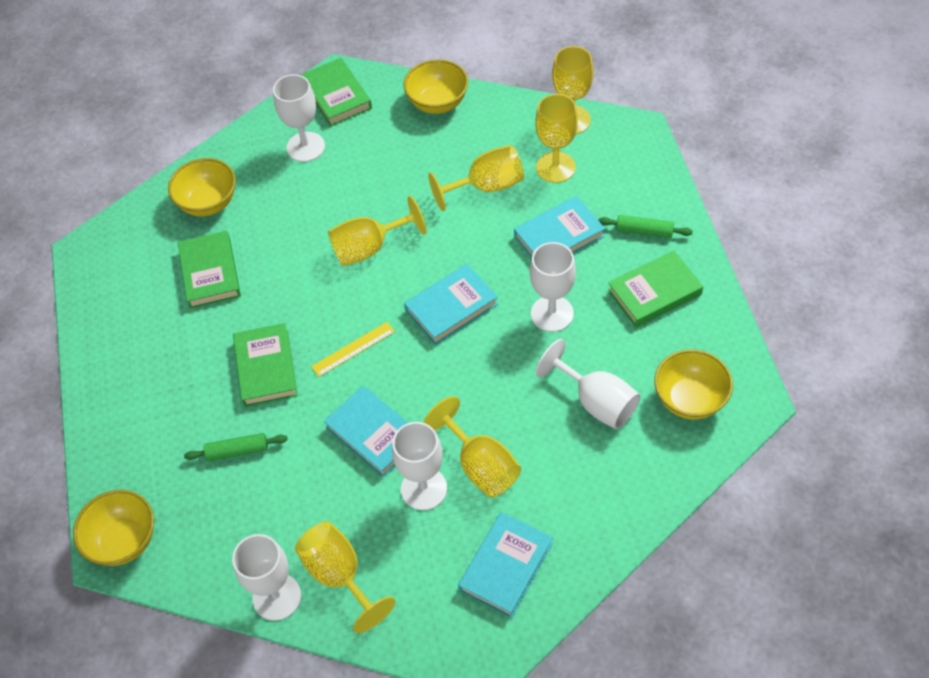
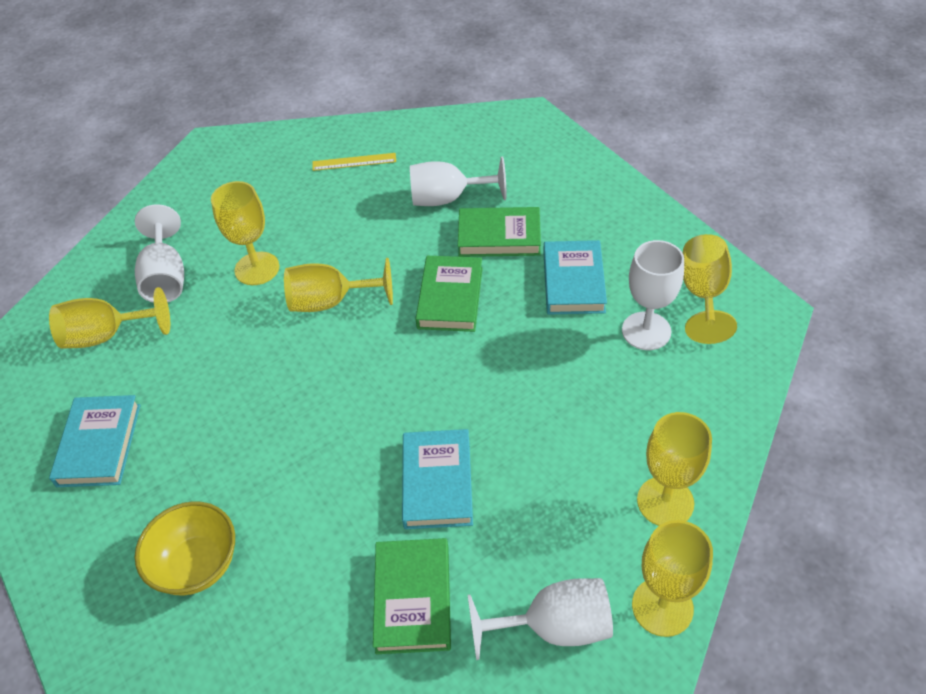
green book: 4 -> 3
green rolling pin: 2 -> 0
turquoise book: 4 -> 3
white goblet: 5 -> 4
yellow bowl: 4 -> 1

